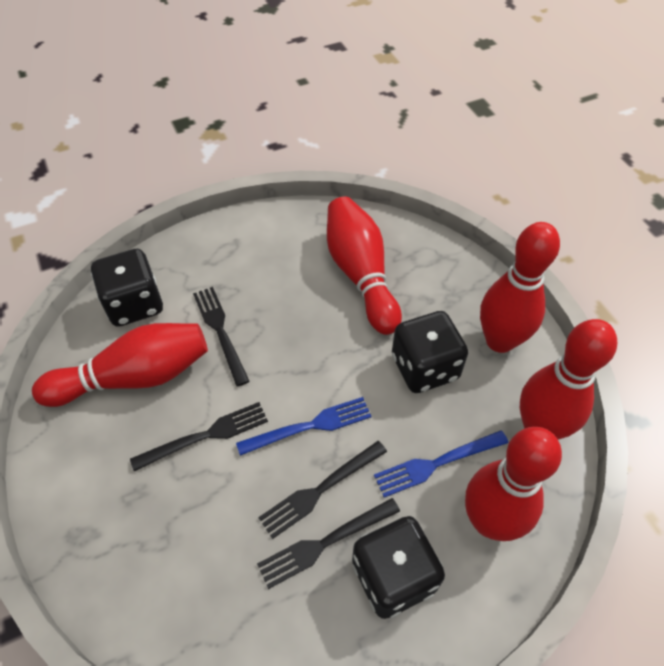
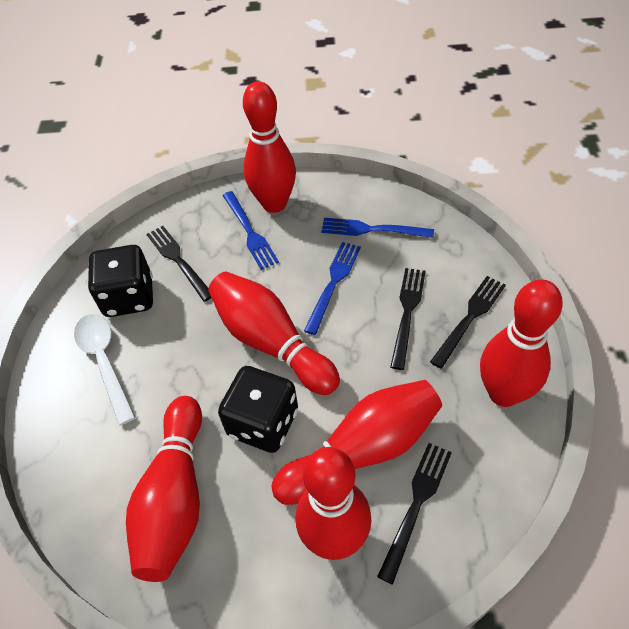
black dice: 3 -> 2
blue fork: 2 -> 3
red bowling pin: 5 -> 6
white spoon: 0 -> 1

